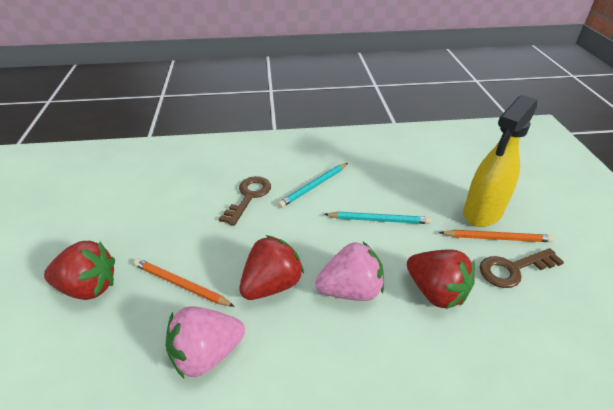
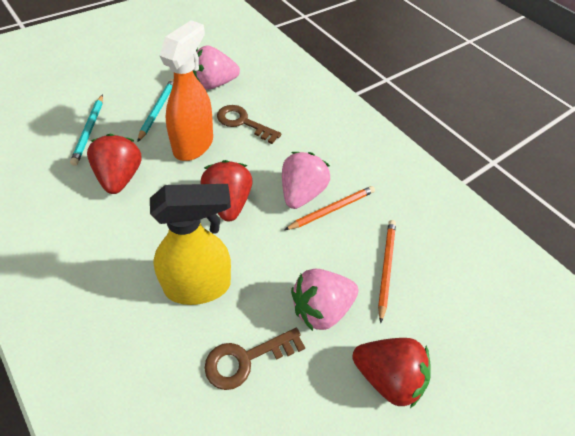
orange spray bottle: 0 -> 1
pink strawberry: 2 -> 3

